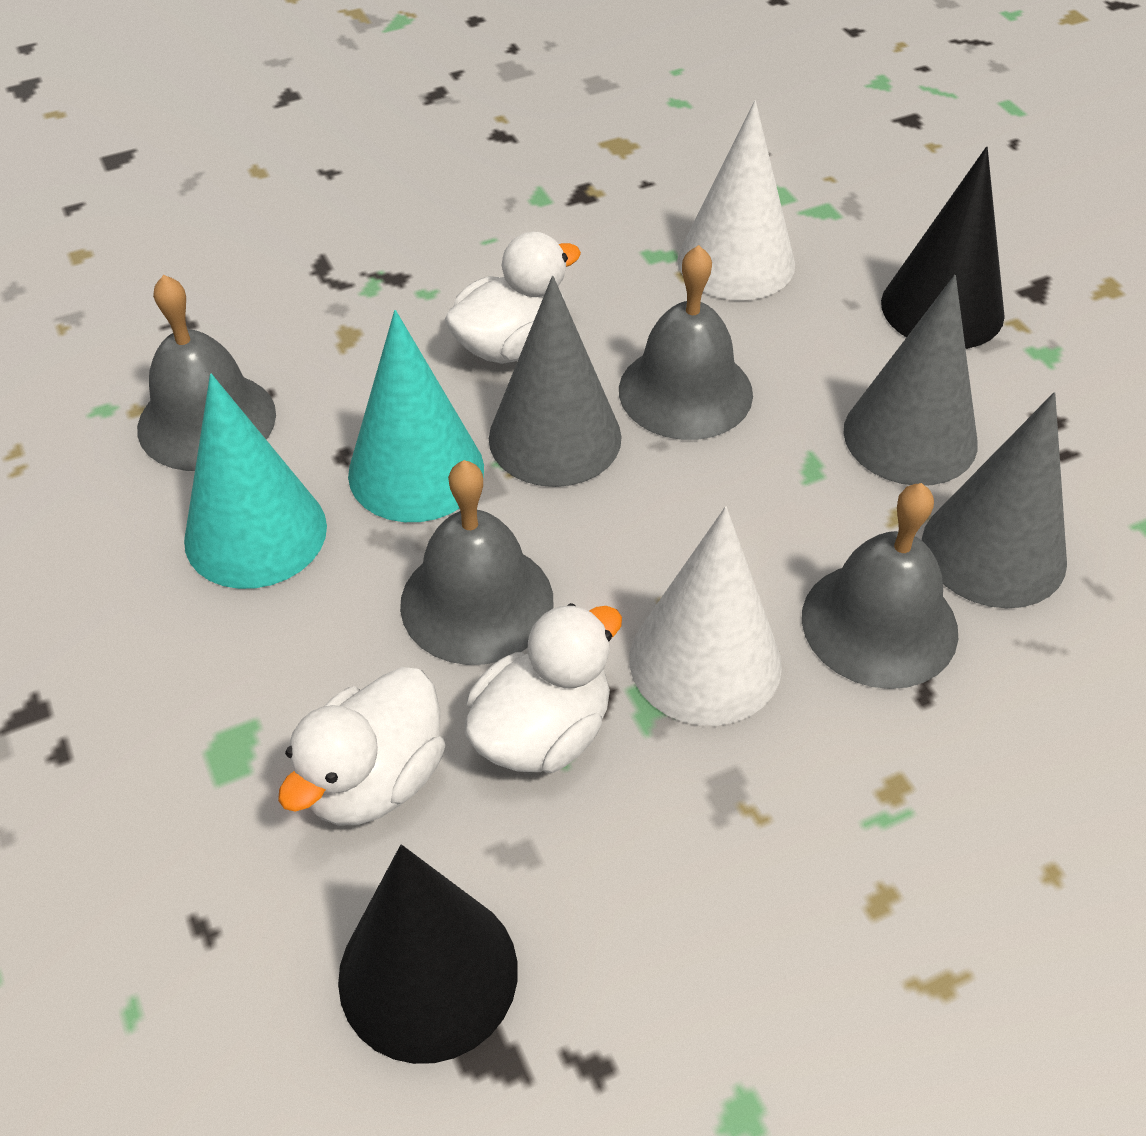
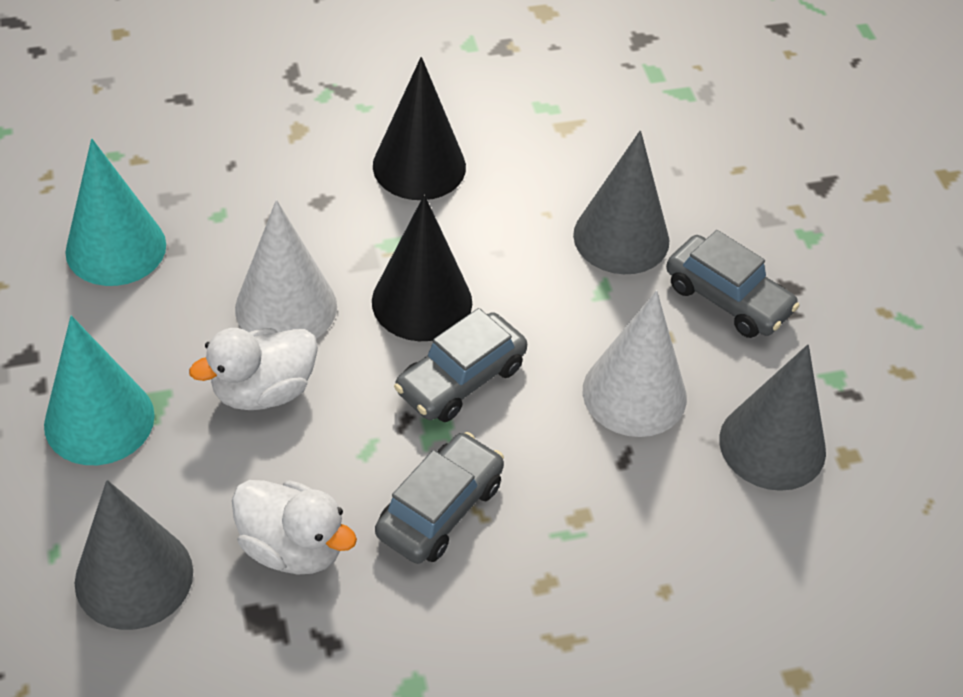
grey bell: 4 -> 0
grey car: 0 -> 3
white duck: 3 -> 2

